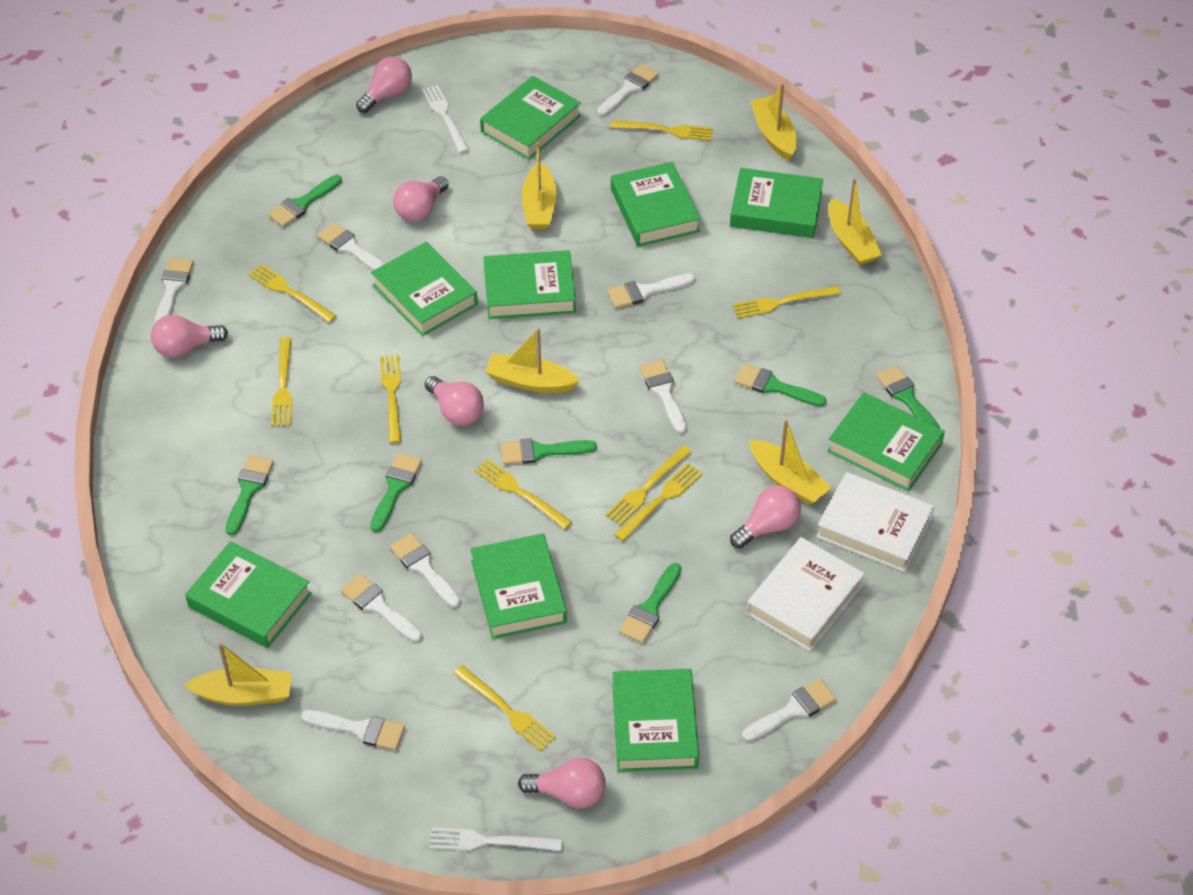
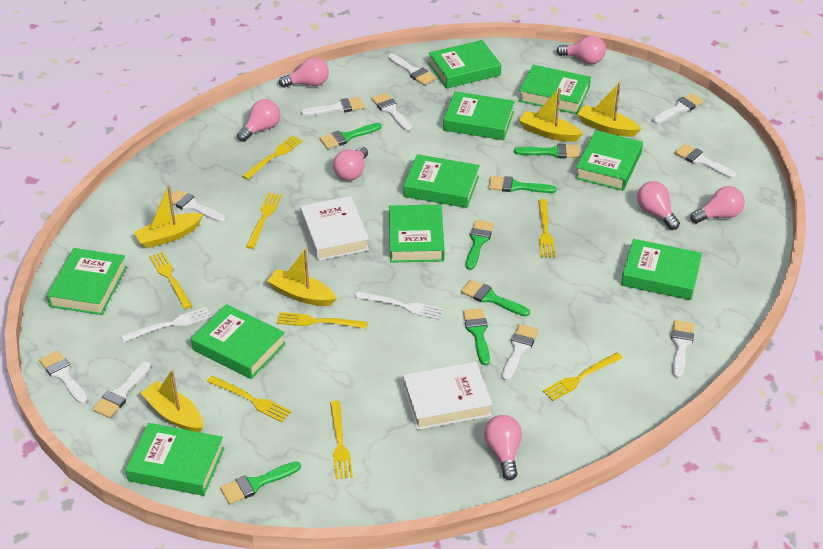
green book: 9 -> 10
pink light bulb: 6 -> 7
white brush: 9 -> 10
yellow boat: 6 -> 5
yellow fork: 9 -> 8

